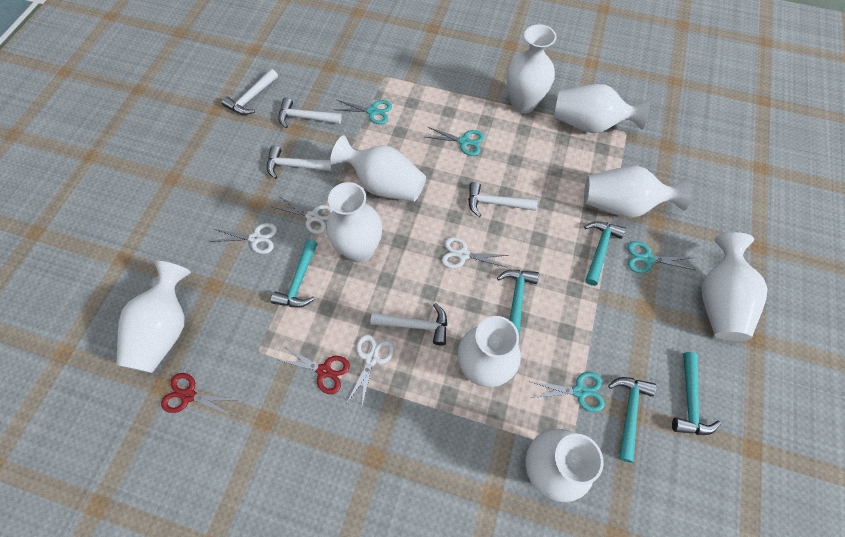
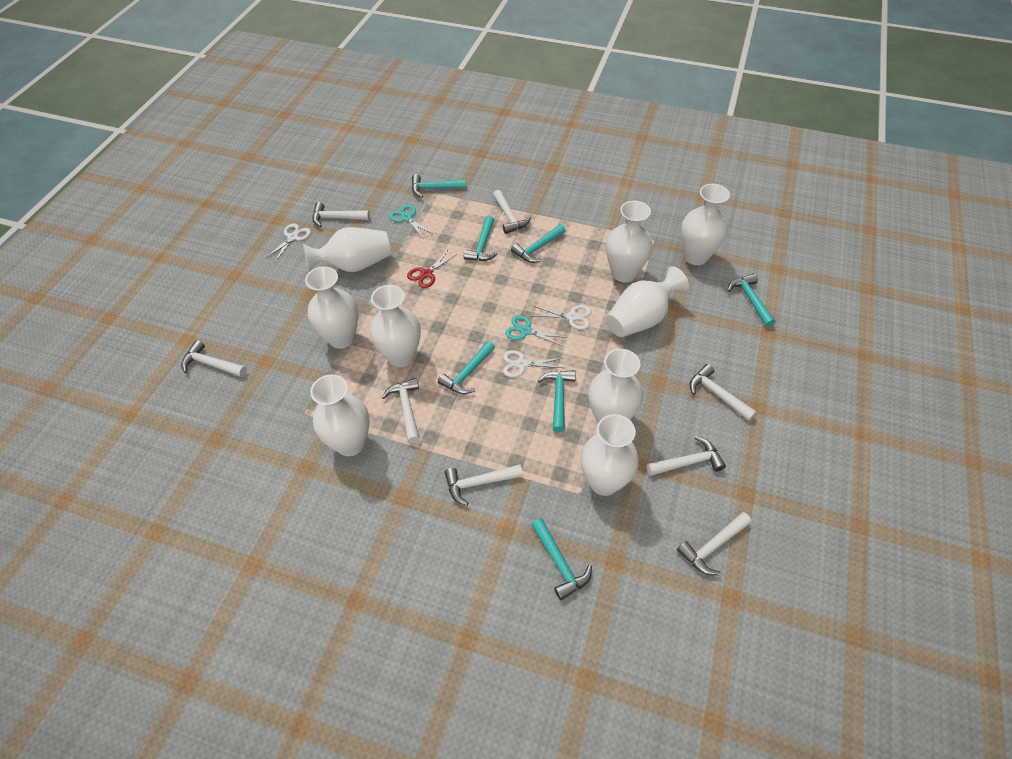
red scissors: 2 -> 1
turquoise hammer: 5 -> 7
turquoise scissors: 4 -> 2
white hammer: 5 -> 8
white scissors: 4 -> 3

